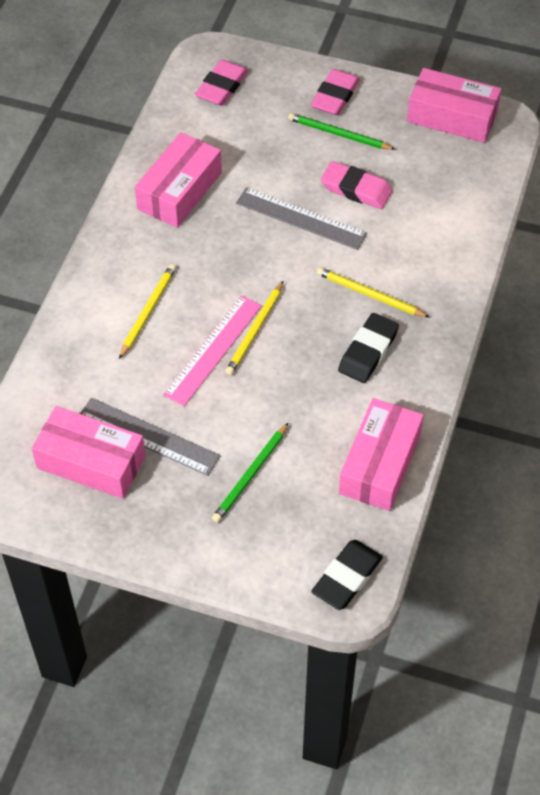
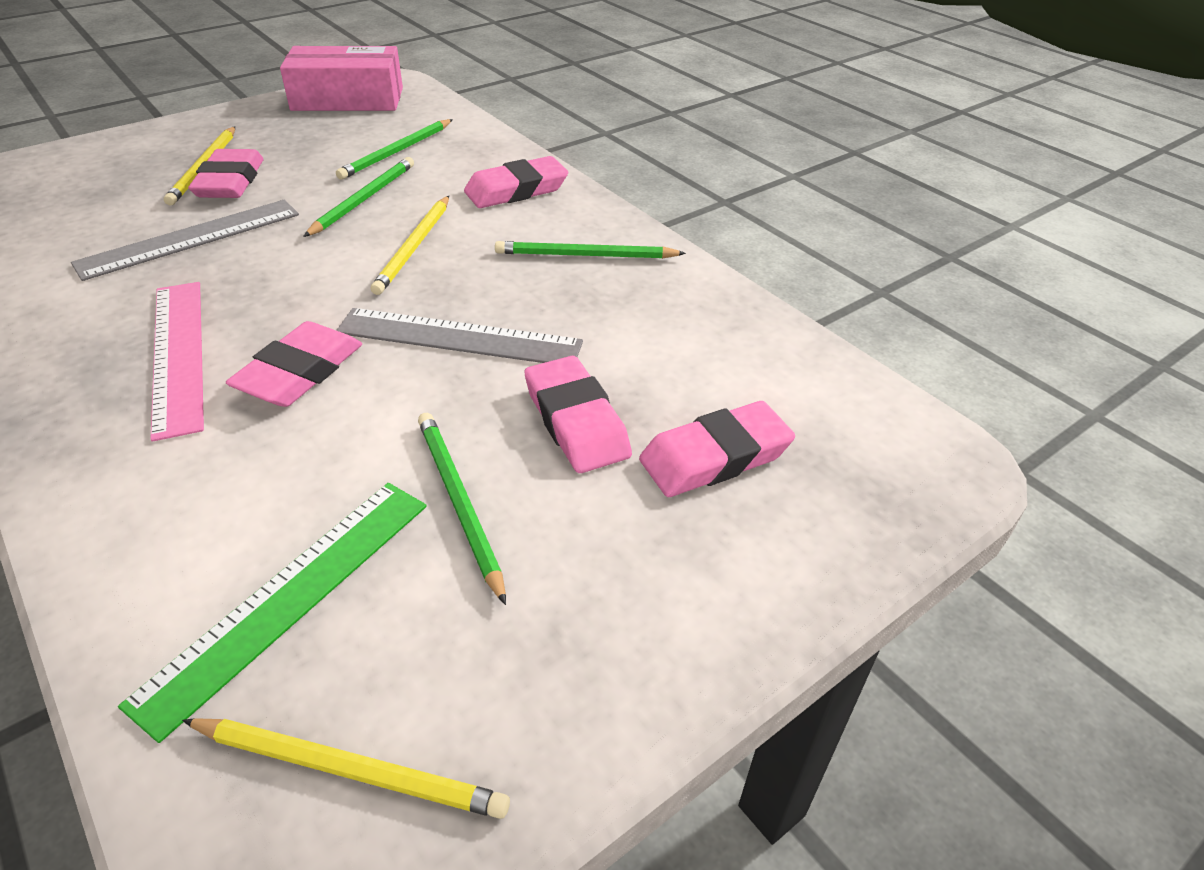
black eraser: 2 -> 0
green pencil: 2 -> 4
green ruler: 0 -> 1
pink box: 4 -> 1
pink eraser: 3 -> 5

